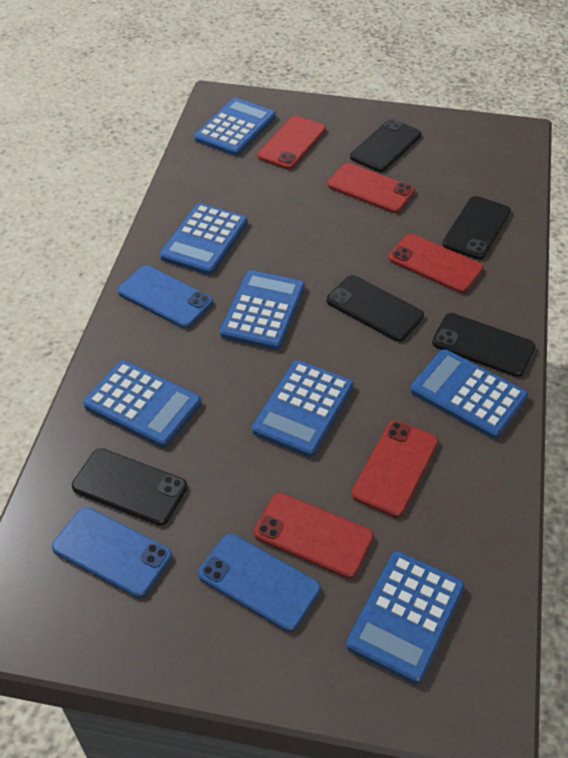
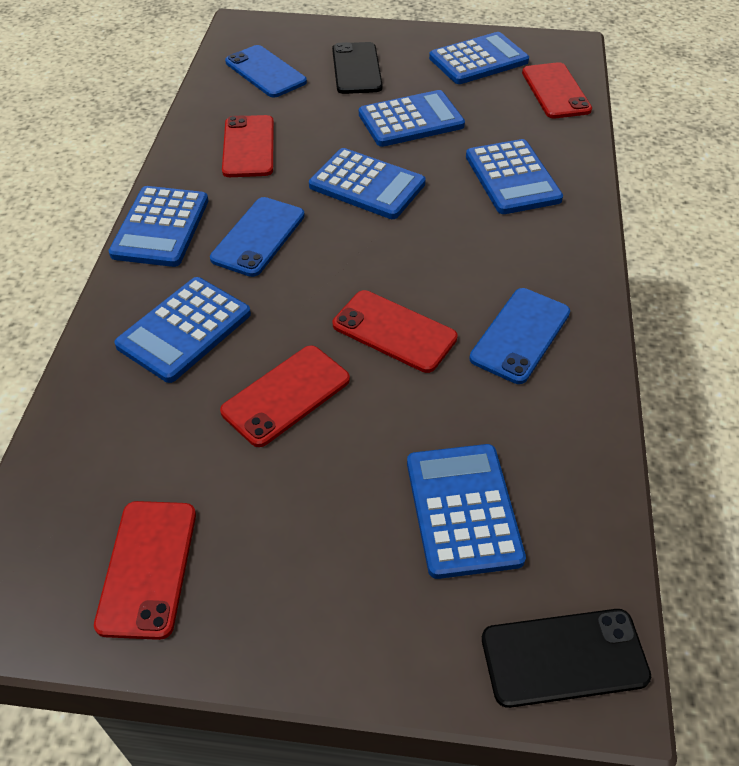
black phone: 5 -> 2

